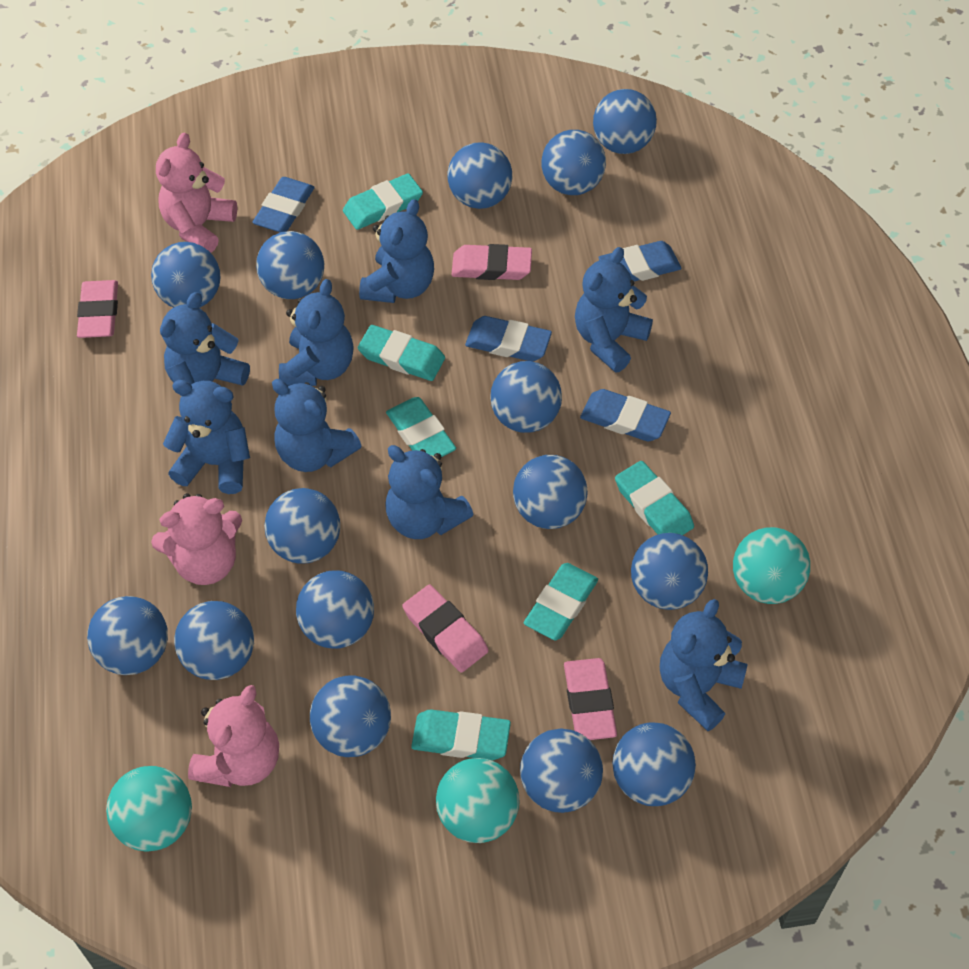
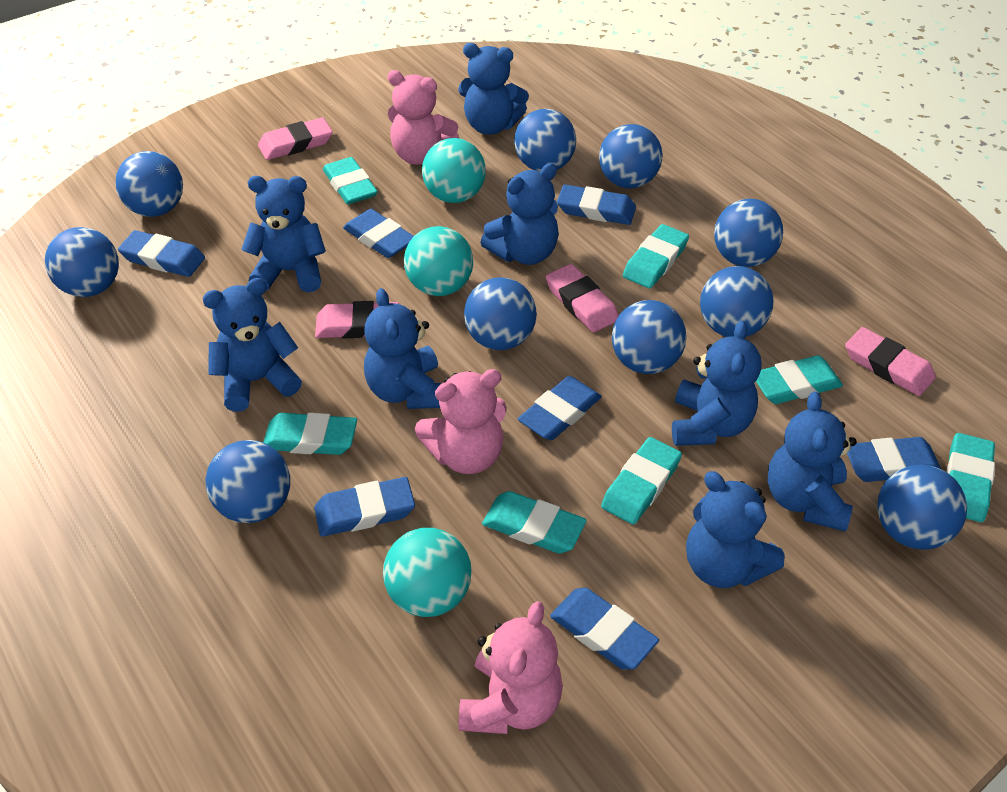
blue ball: 15 -> 10
blue eraser: 4 -> 7
turquoise eraser: 6 -> 7

